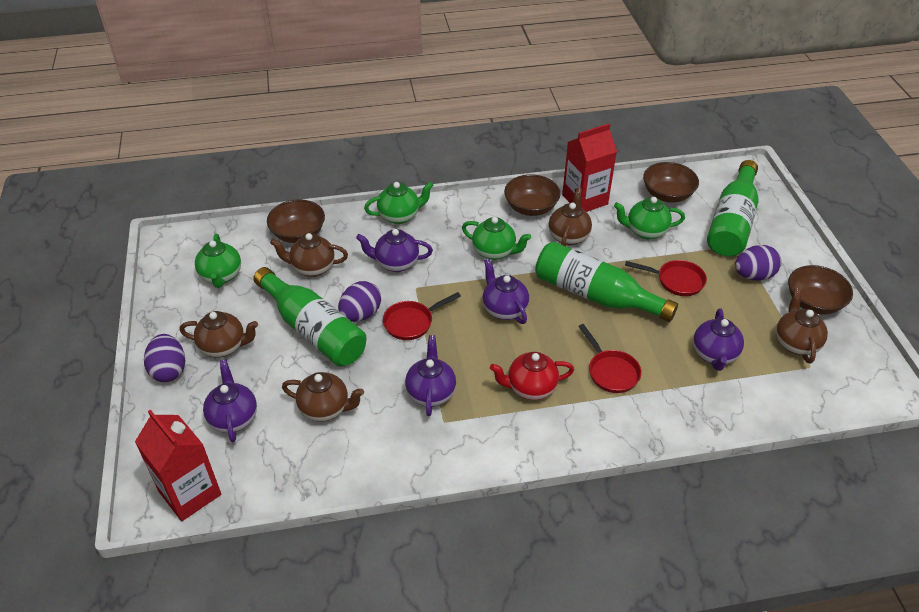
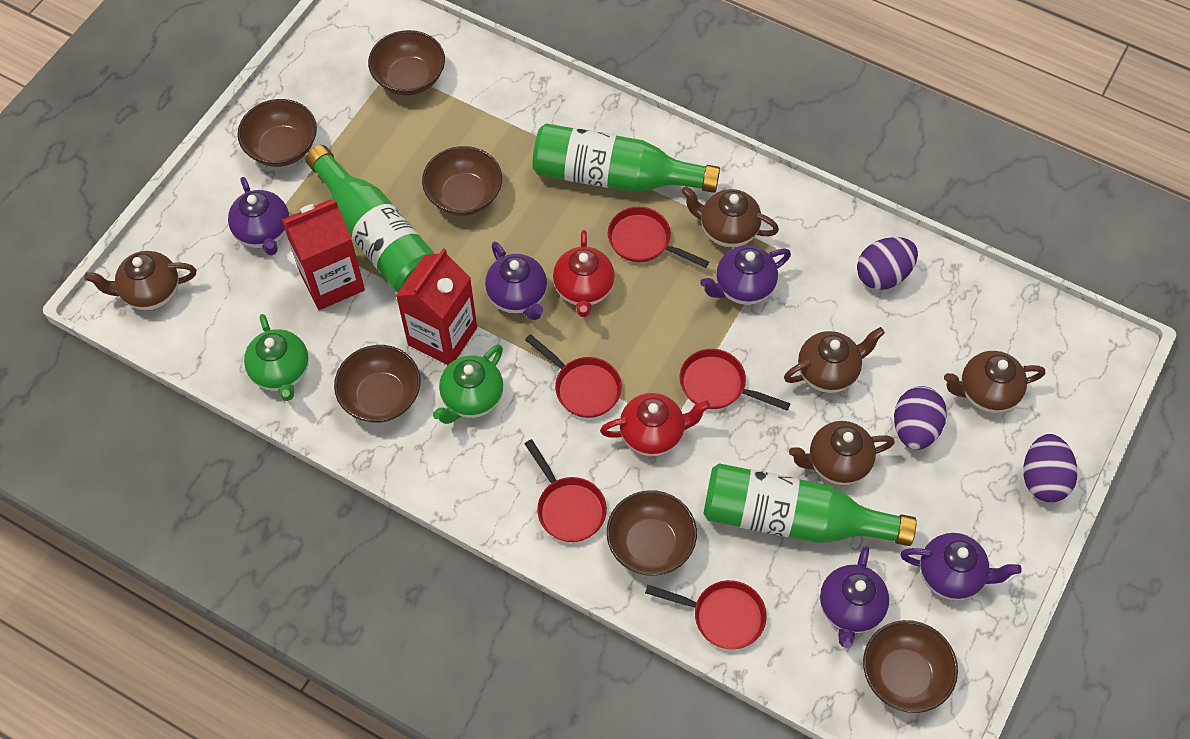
brown bowl: 4 -> 6
green teapot: 4 -> 2
red pan: 3 -> 5
red teapot: 1 -> 2

